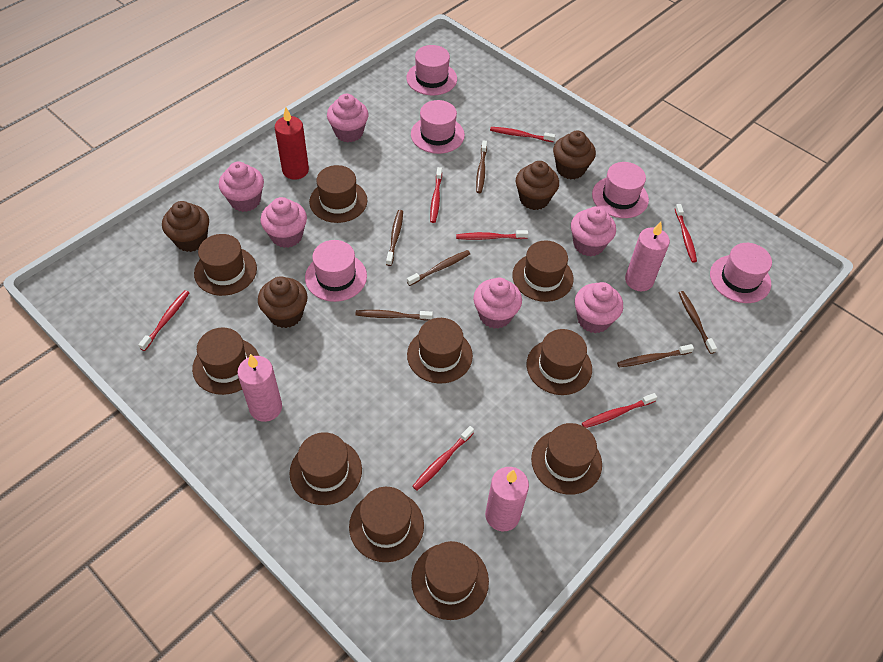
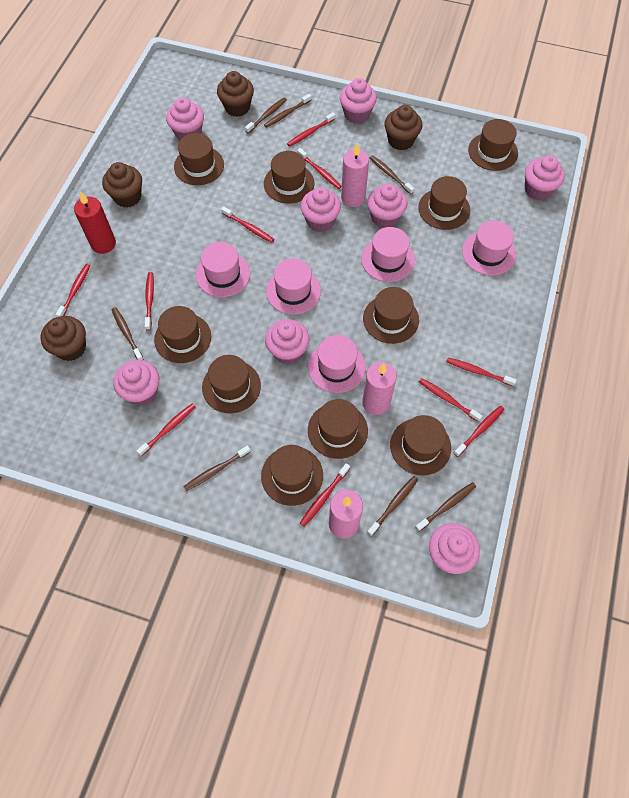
brown toothbrush: 6 -> 7
pink cupcake: 6 -> 8
red toothbrush: 7 -> 10

